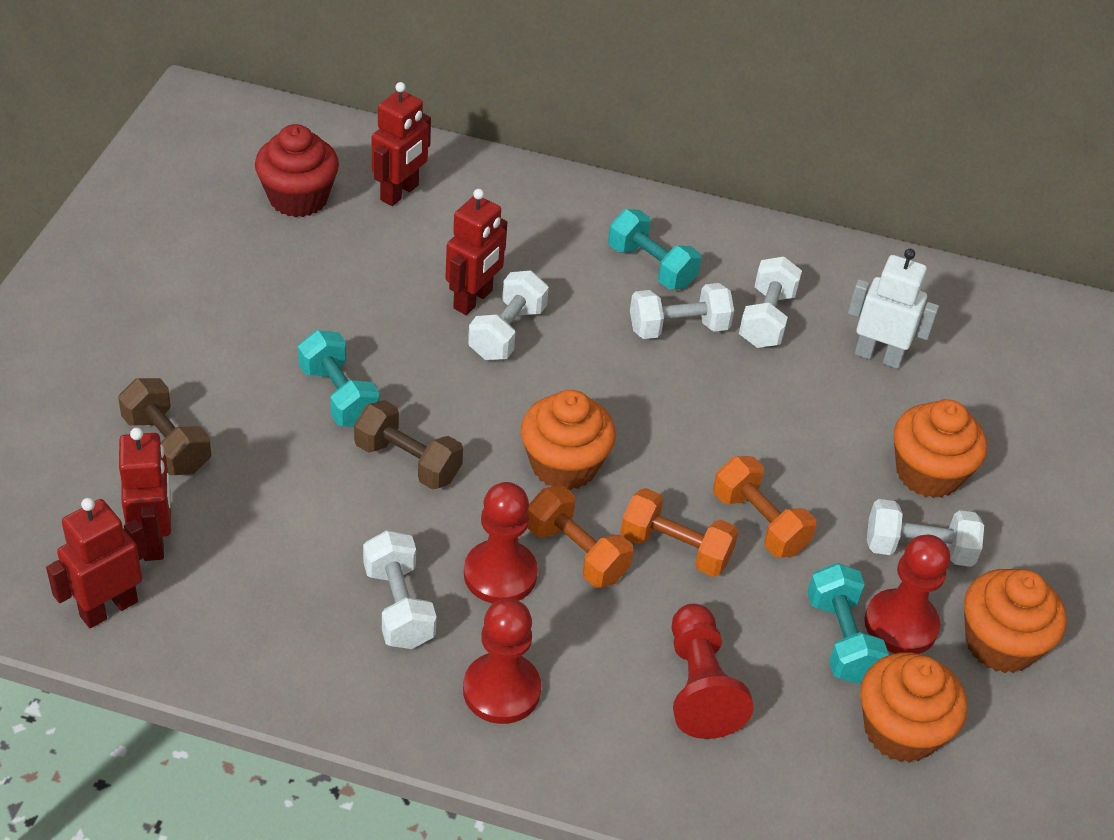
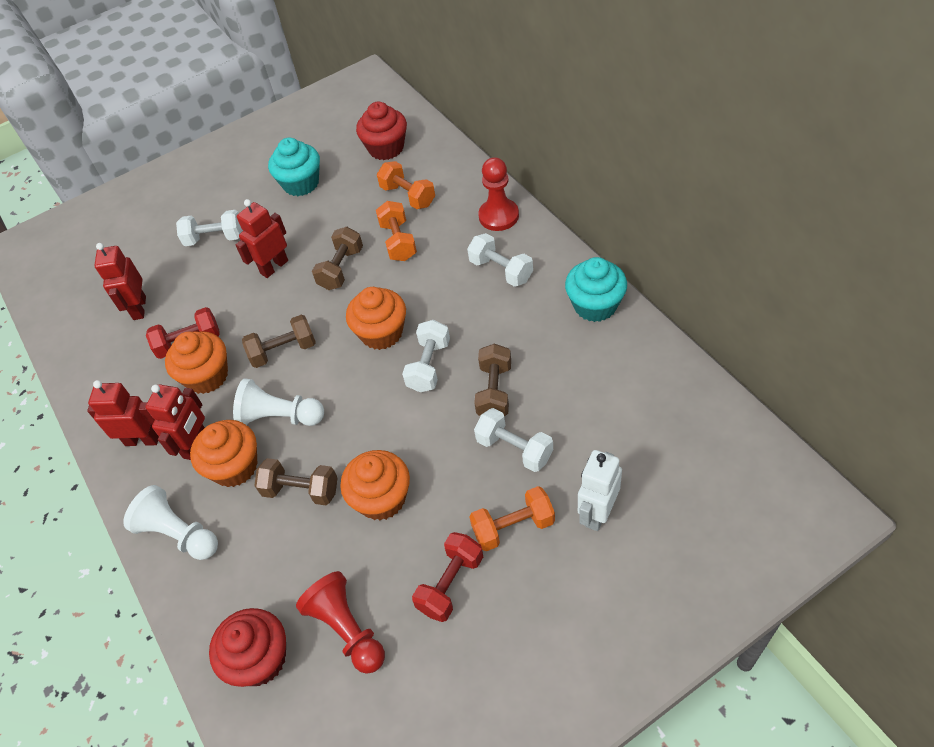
brown dumbbell: 2 -> 4
red cupcake: 1 -> 2
red dumbbell: 0 -> 2
red pawn: 4 -> 2
turquoise cupcake: 0 -> 2
turquoise dumbbell: 3 -> 0
white dumbbell: 5 -> 4
white pawn: 0 -> 2

